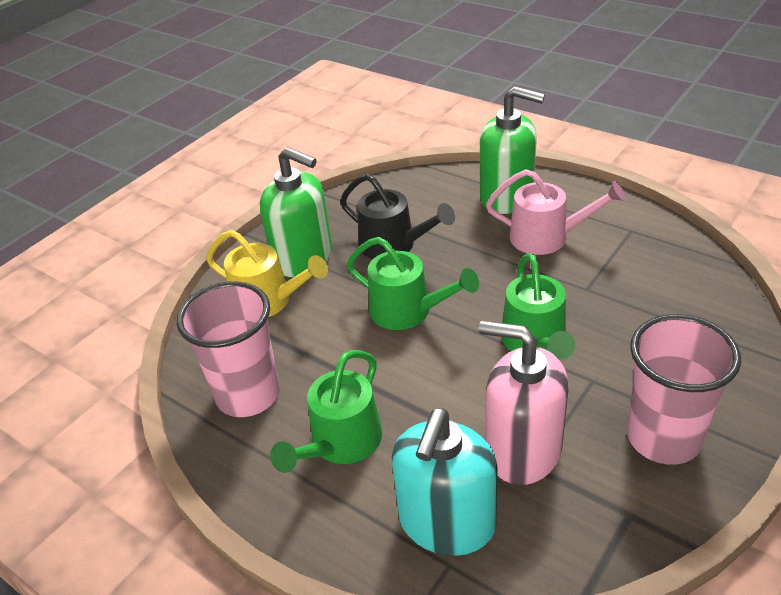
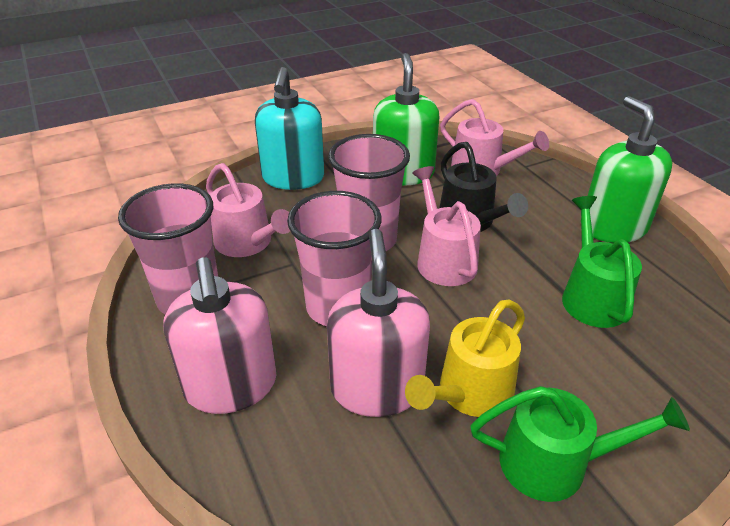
green watering can: 3 -> 2
pink cup: 2 -> 3
pink soap dispenser: 1 -> 2
pink watering can: 1 -> 3

